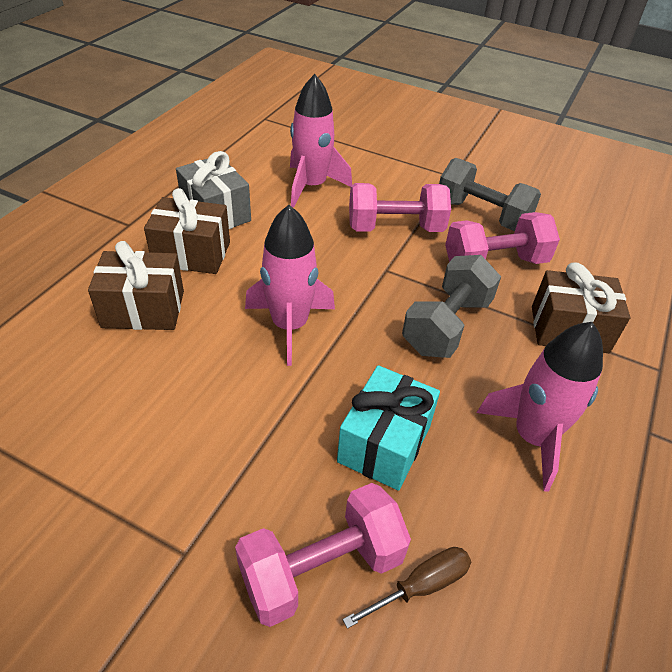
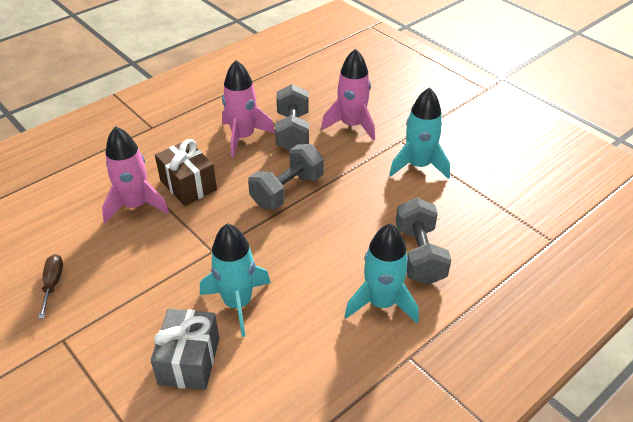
brown gift: 3 -> 1
grey dumbbell: 2 -> 3
pink dumbbell: 3 -> 0
turquoise gift: 1 -> 0
turquoise rocket: 0 -> 3

